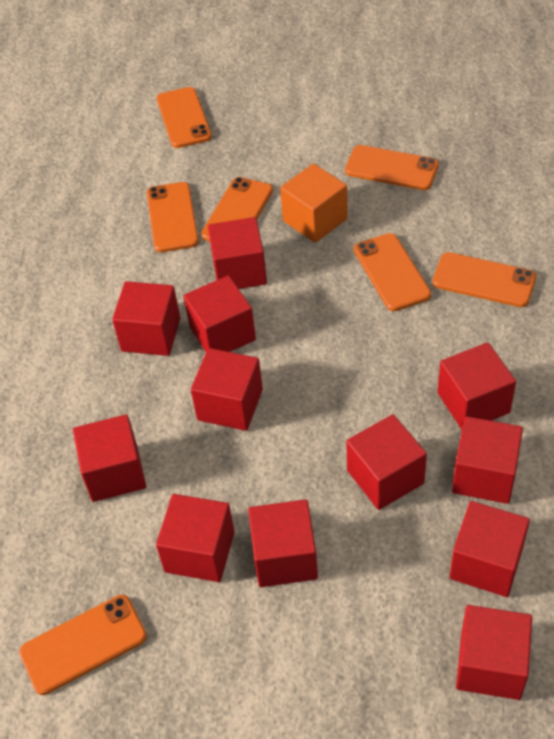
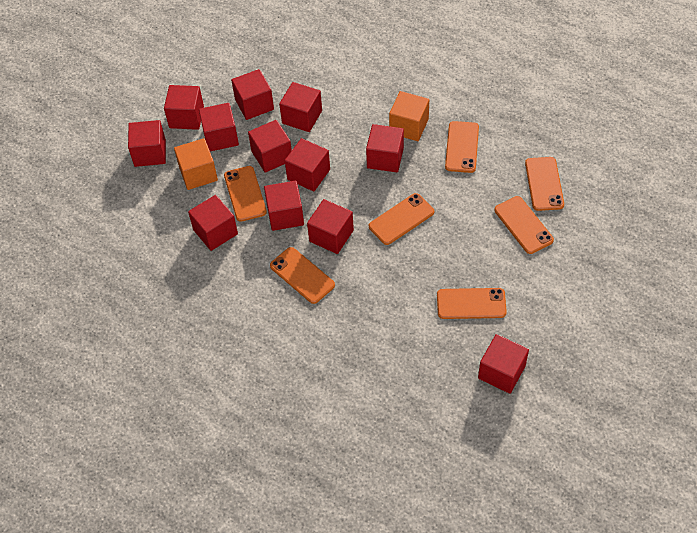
orange cube: 1 -> 2

